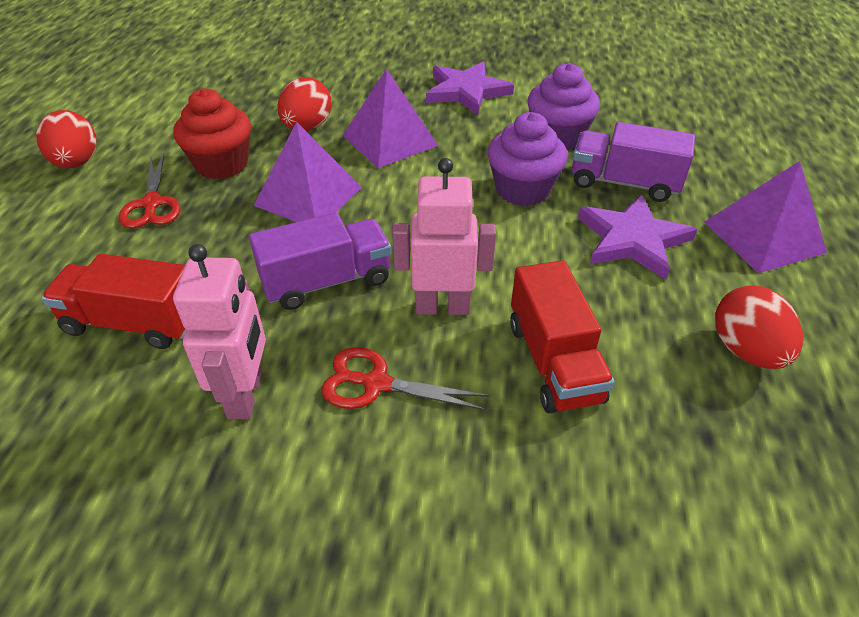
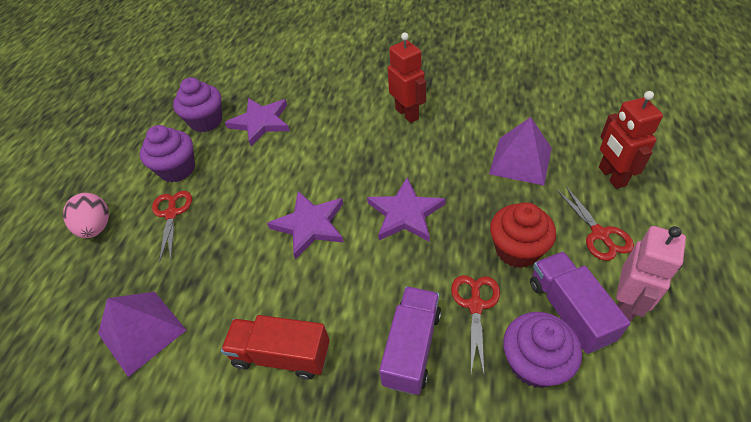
pink egg: 0 -> 1
pink robot: 2 -> 1
purple cupcake: 2 -> 3
purple pyramid: 3 -> 2
purple star: 2 -> 3
red egg: 3 -> 0
red robot: 0 -> 2
red scissors: 2 -> 3
red truck: 2 -> 1

